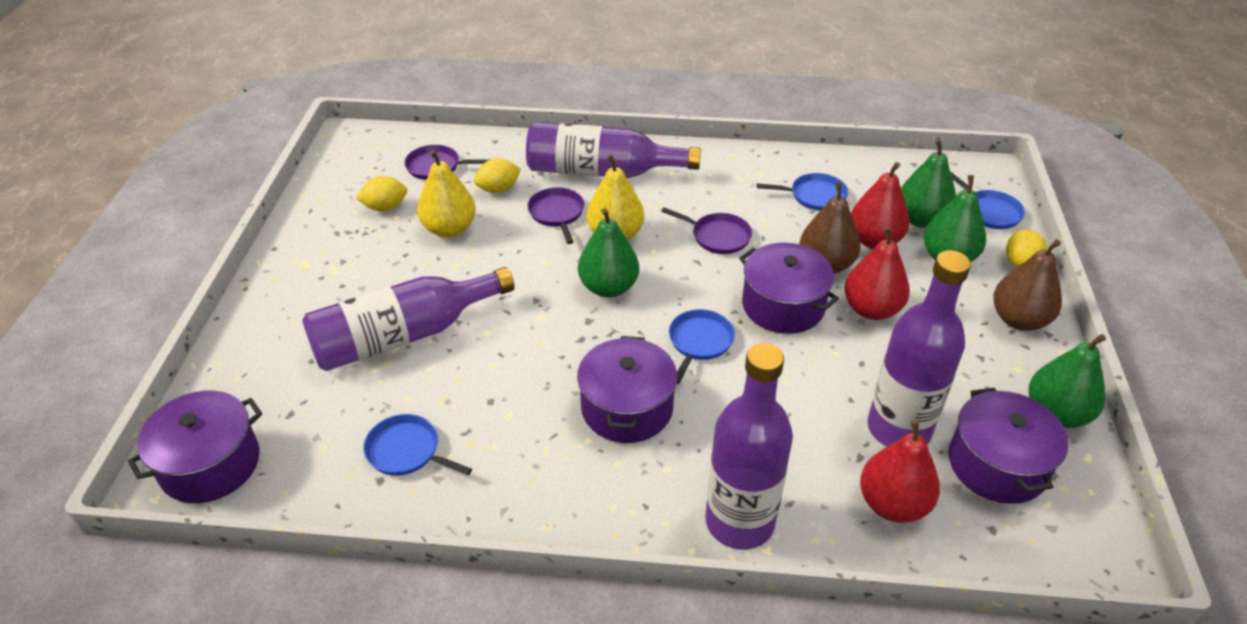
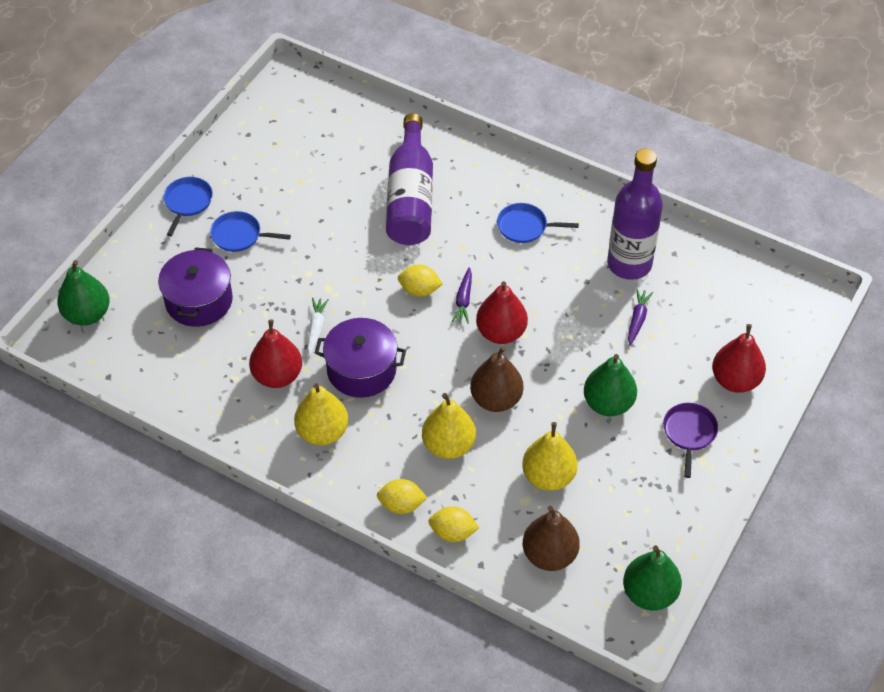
blue pan: 4 -> 3
green pear: 4 -> 3
purple bottle: 4 -> 2
purple carrot: 0 -> 2
purple pan: 3 -> 1
purple pot: 4 -> 2
white carrot: 0 -> 1
yellow pear: 2 -> 3

